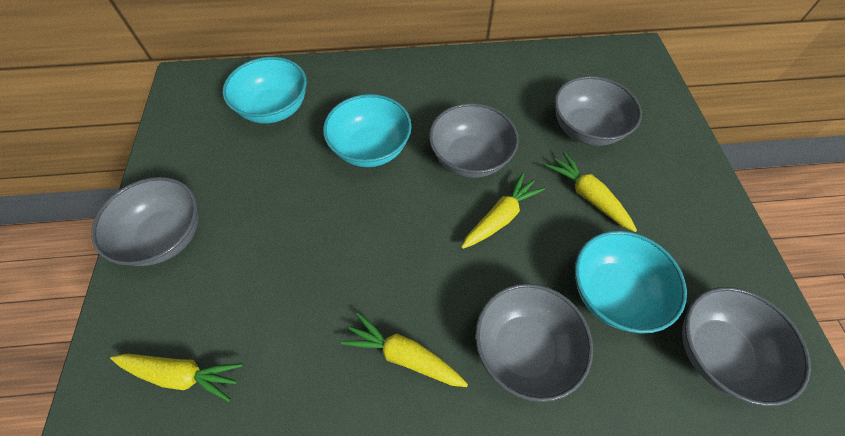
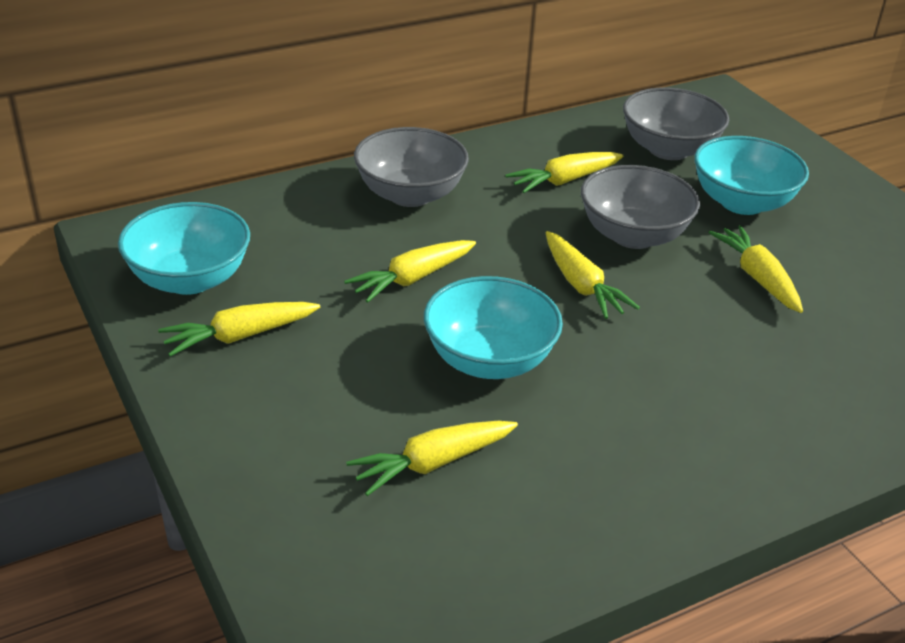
grey bowl: 5 -> 3
yellow carrot: 4 -> 6

